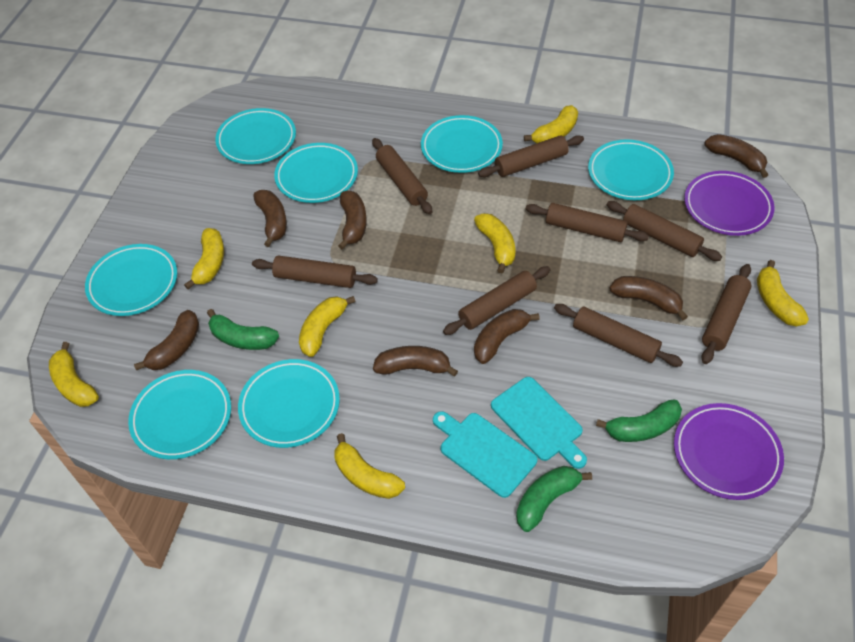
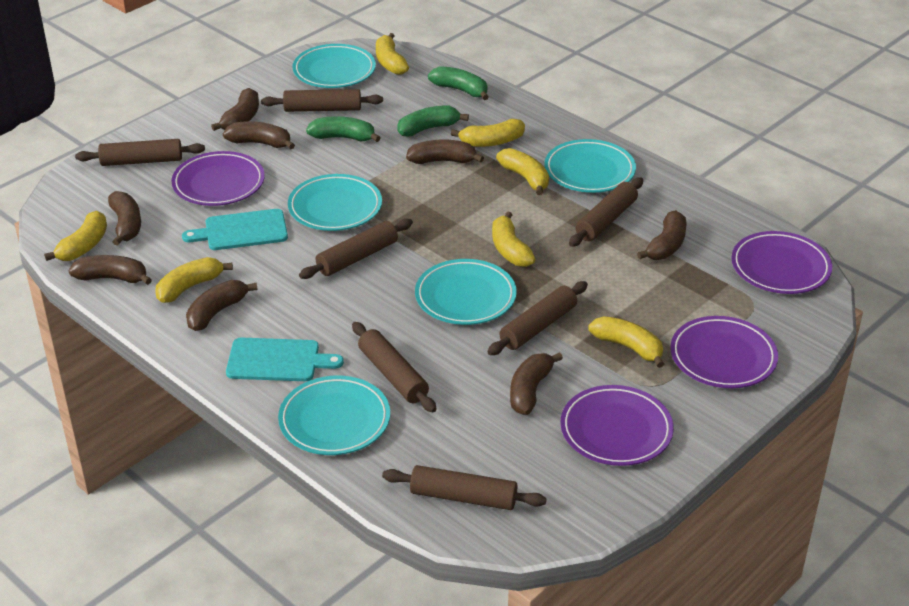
brown banana: 7 -> 8
brown rolling pin: 8 -> 7
purple plate: 2 -> 4
turquoise plate: 7 -> 5

